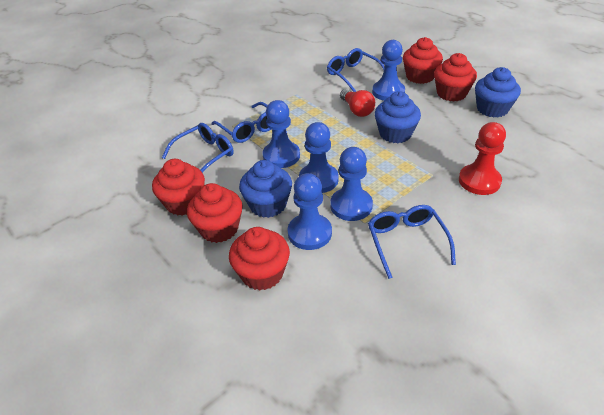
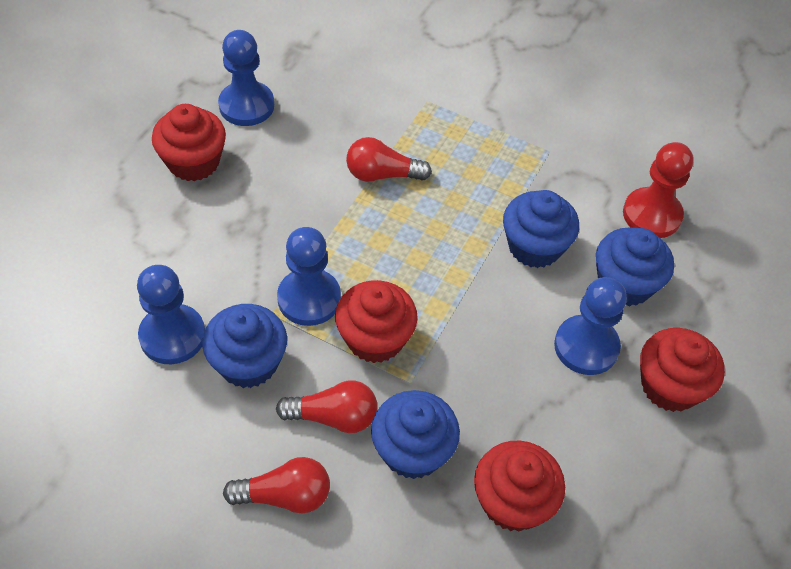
blue cupcake: 3 -> 4
blue glasses: 4 -> 0
blue pawn: 5 -> 4
red cupcake: 5 -> 4
red light bulb: 1 -> 3

